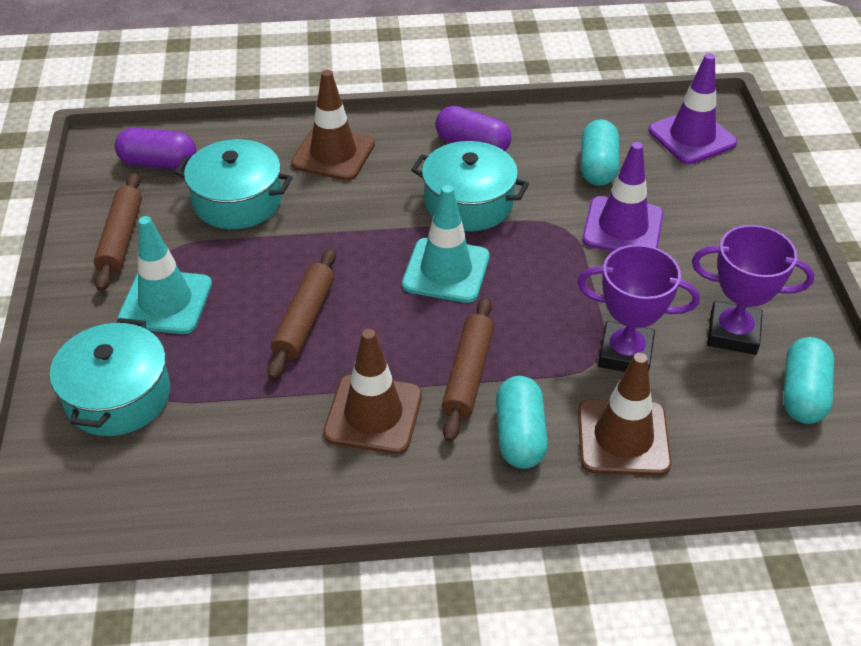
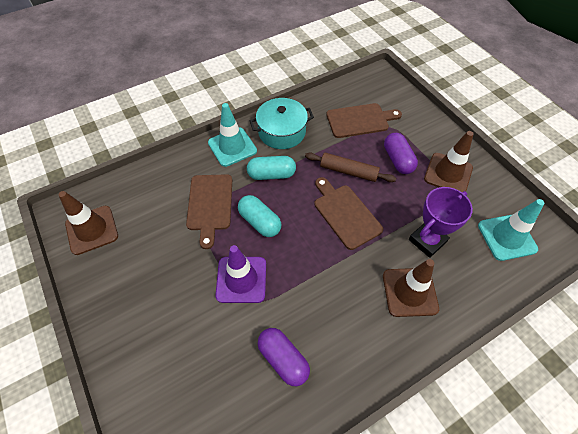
brown cutting board: 0 -> 3
brown rolling pin: 3 -> 1
purple traffic cone: 2 -> 1
purple trophy: 2 -> 1
turquoise capsule: 3 -> 2
turquoise pot: 3 -> 1

